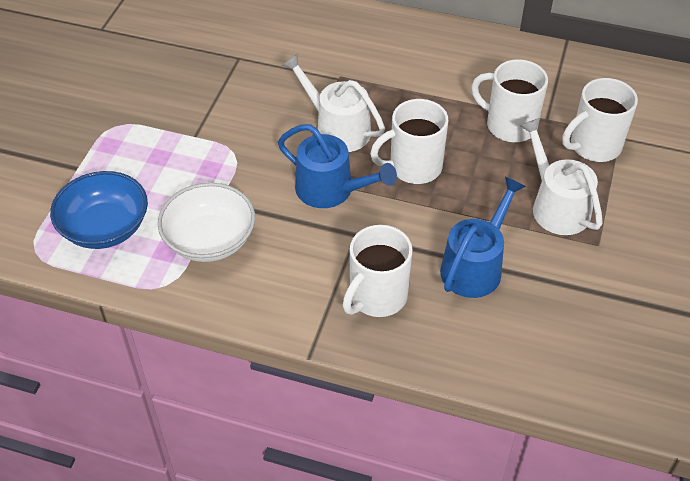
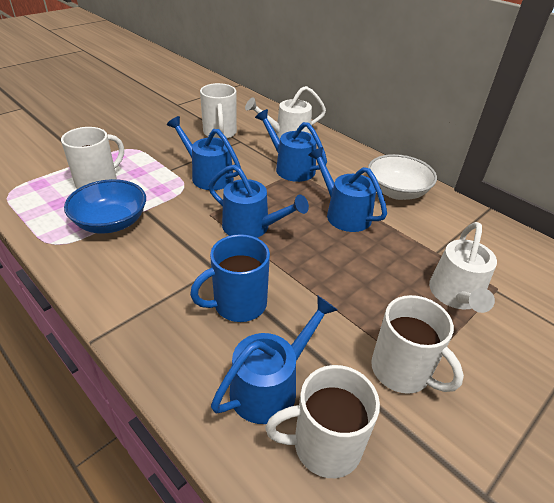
blue mug: 0 -> 1
blue watering can: 2 -> 5

